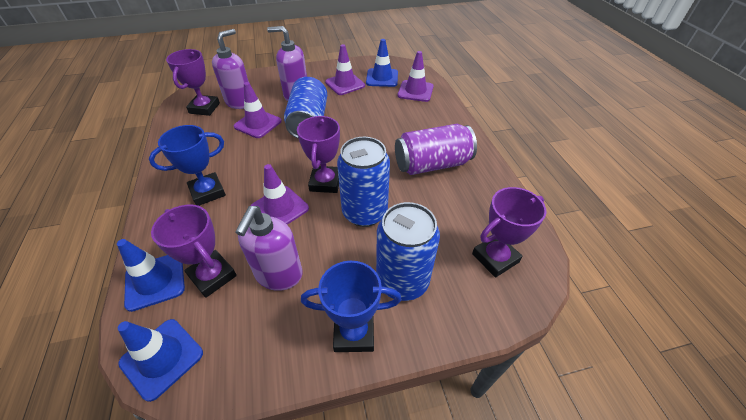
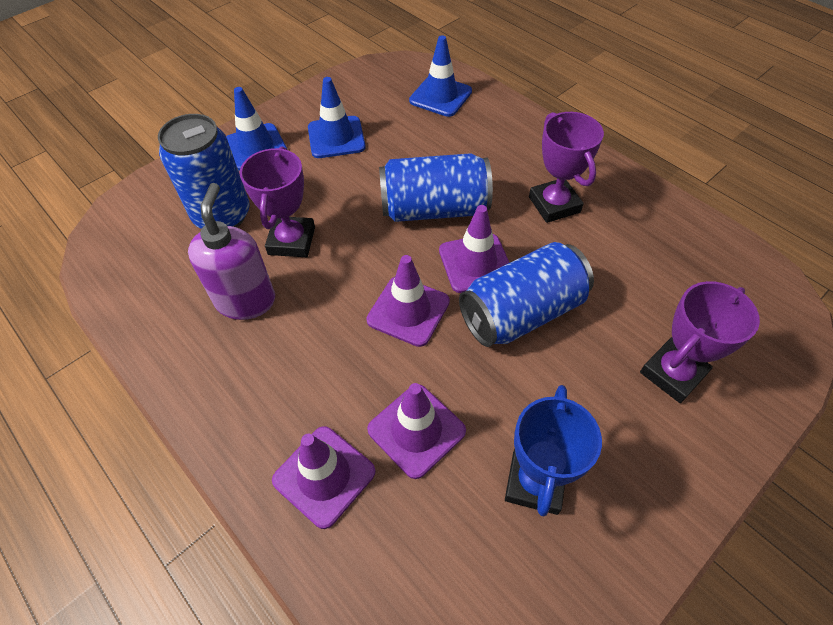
blue trophy: 2 -> 1
purple can: 1 -> 0
purple soap dispenser: 3 -> 1
purple trophy: 4 -> 3

